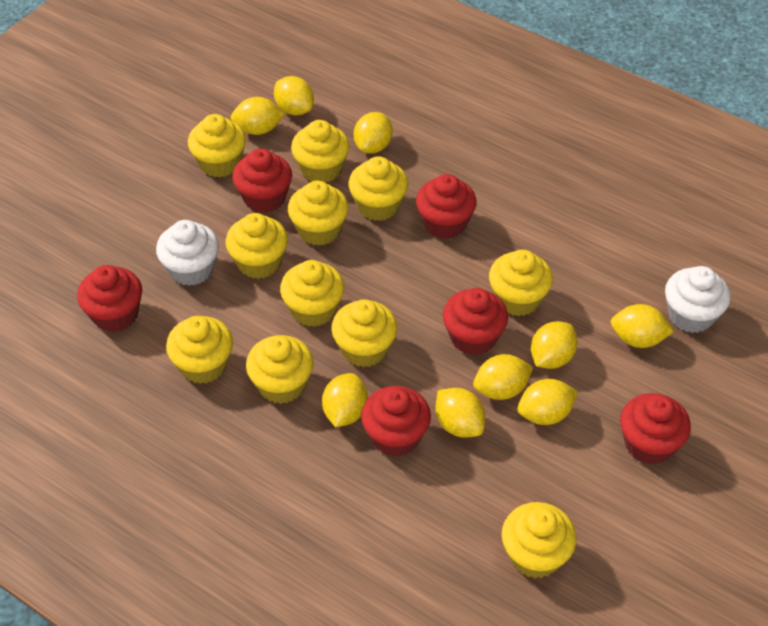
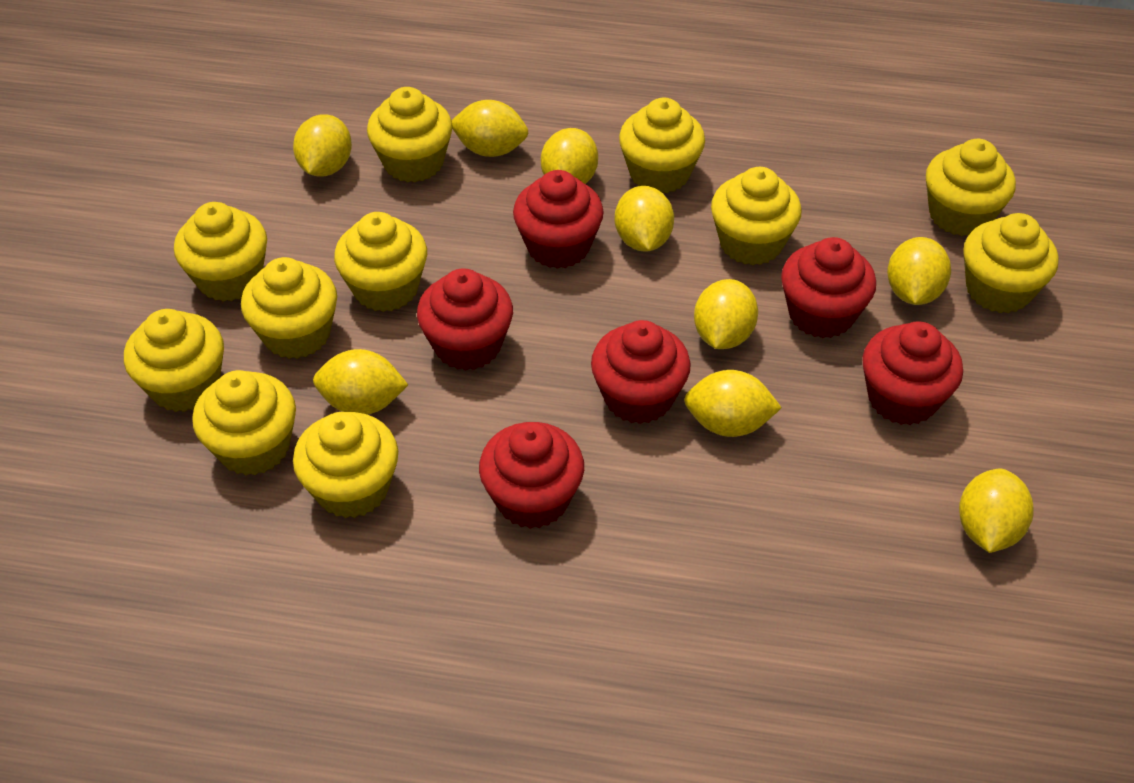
white cupcake: 2 -> 0

